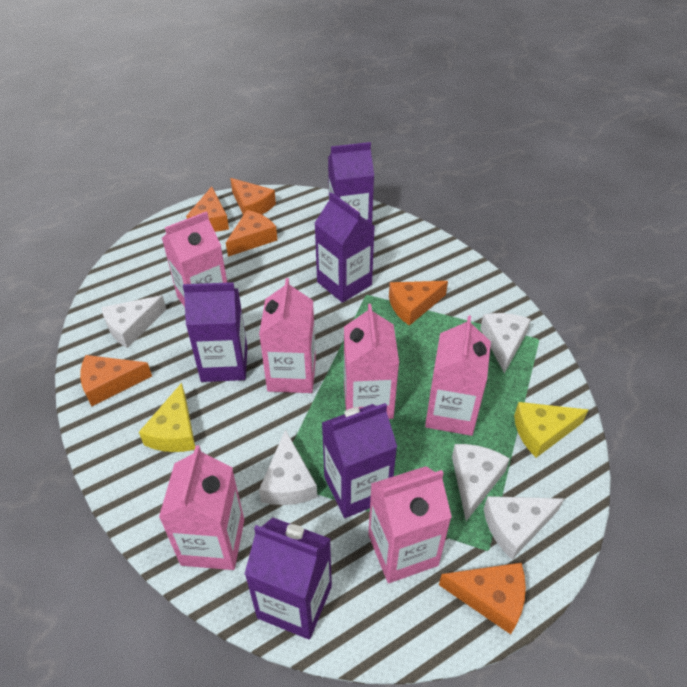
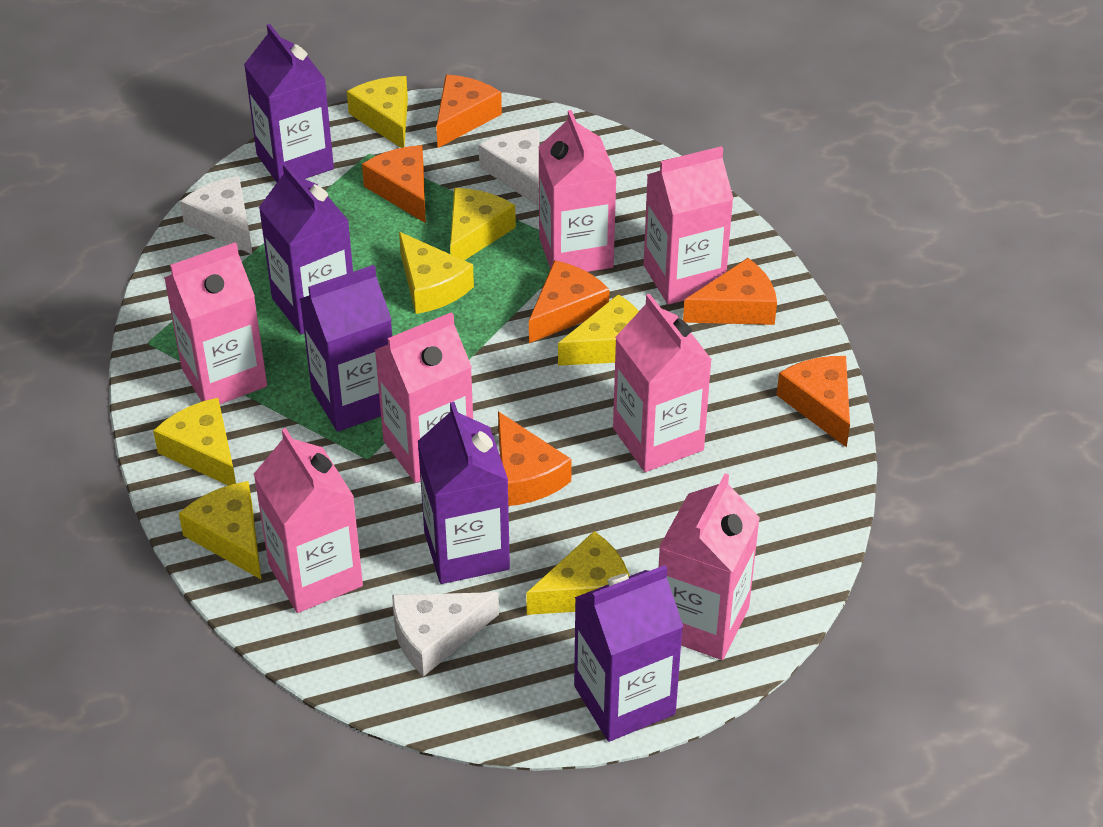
pink carton: 6 -> 7
white cheese: 5 -> 3
yellow cheese: 2 -> 7

